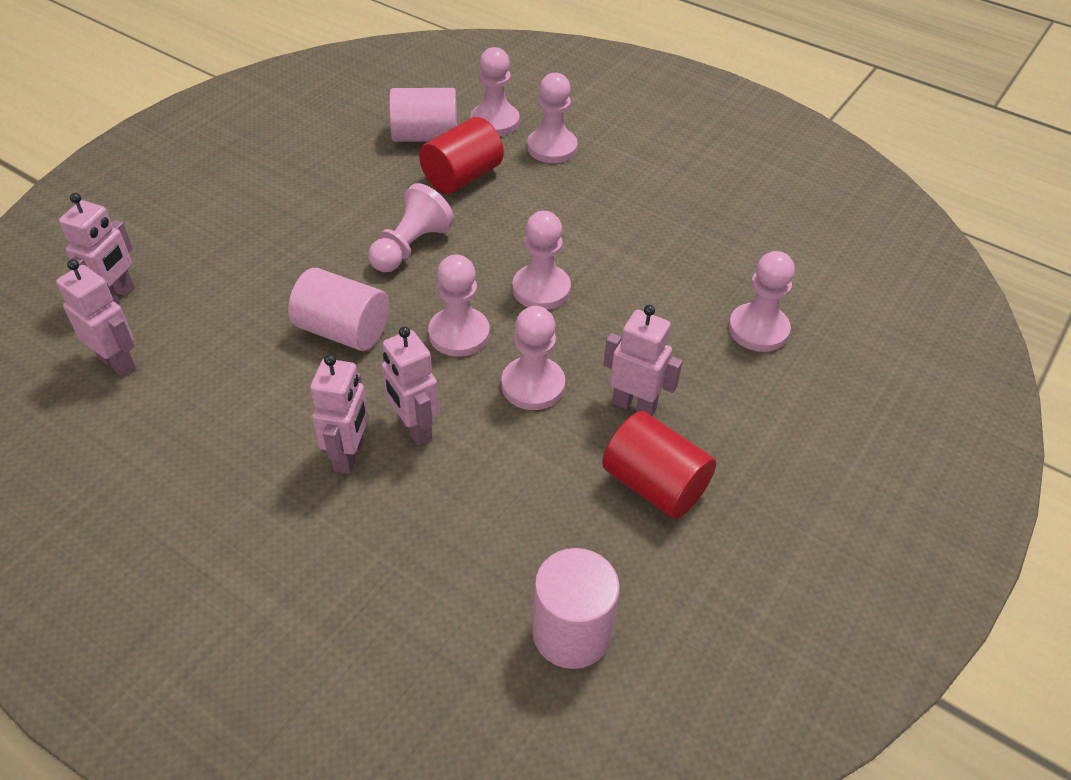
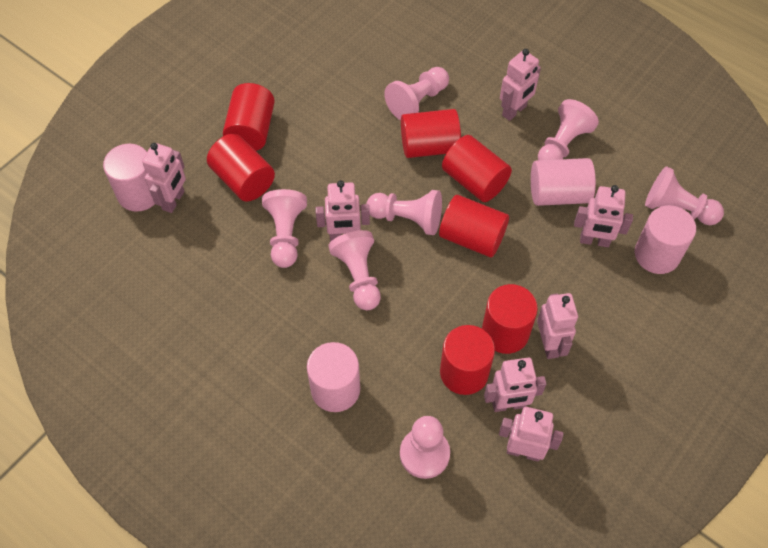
pink cylinder: 3 -> 4
pink robot: 5 -> 7
red cylinder: 2 -> 7

